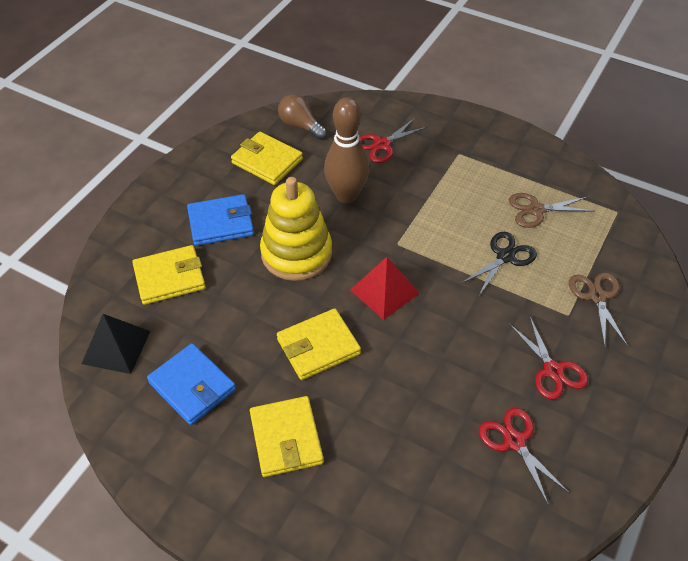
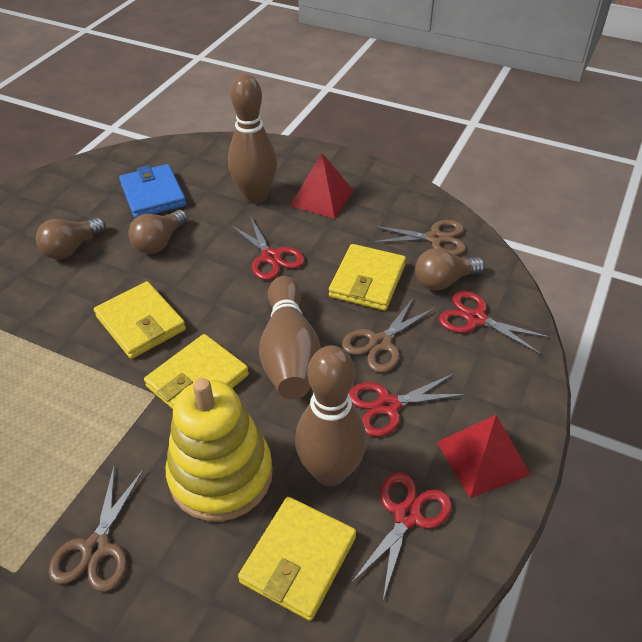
black pyramid: 1 -> 0
black scissors: 1 -> 0
blue wallet: 2 -> 1
brown bowling pin: 1 -> 3
brown light bulb: 1 -> 3
brown scissors: 2 -> 3
red pyramid: 1 -> 2
red scissors: 3 -> 4

